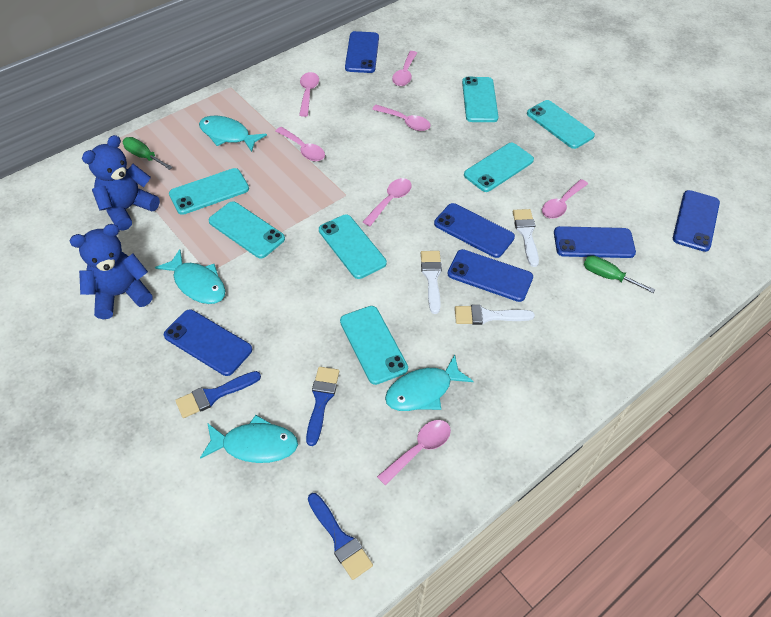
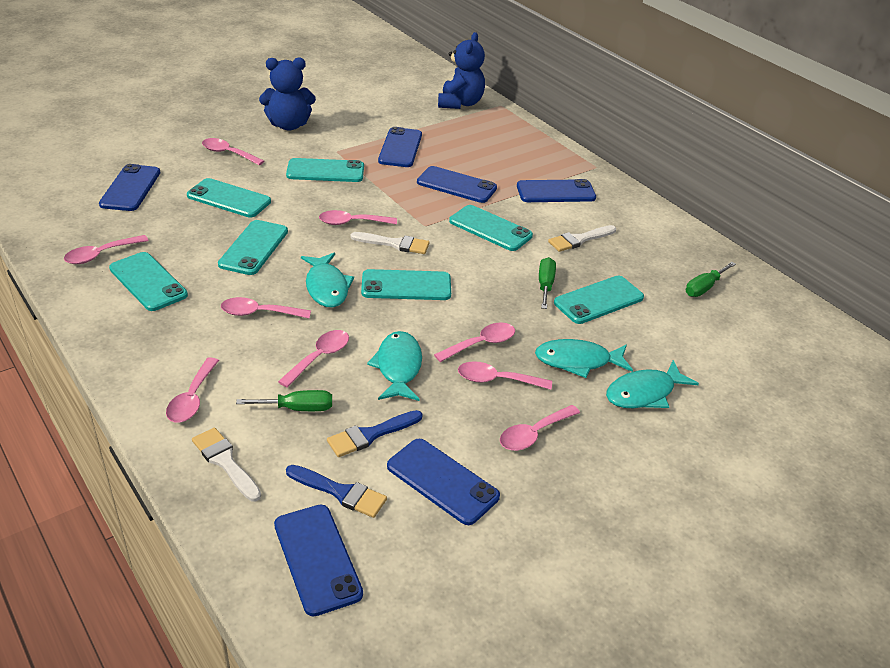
blue brush: 3 -> 2
green screwdriver: 2 -> 3
pink spoon: 7 -> 9

